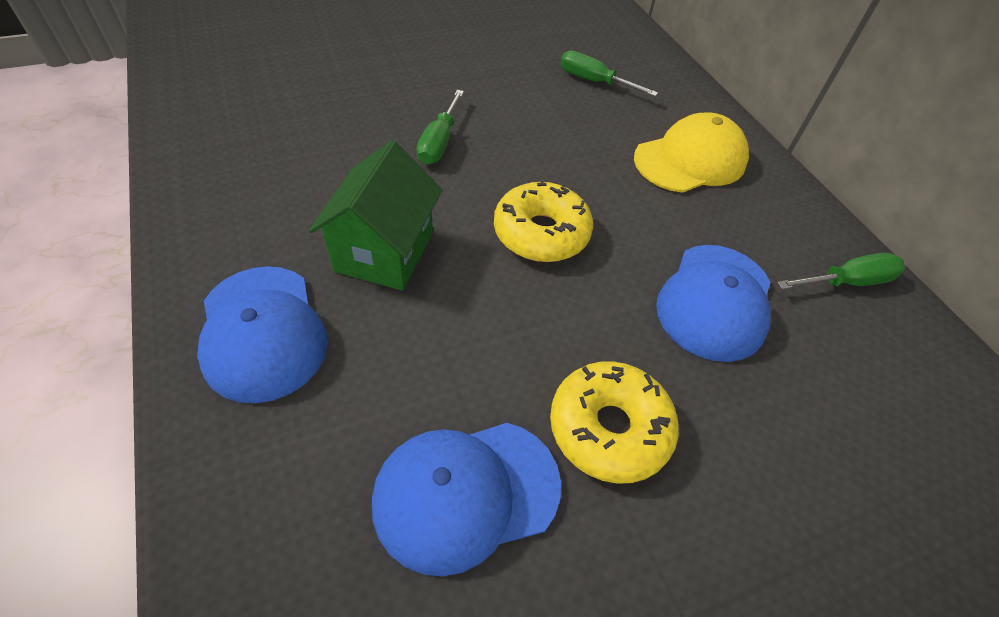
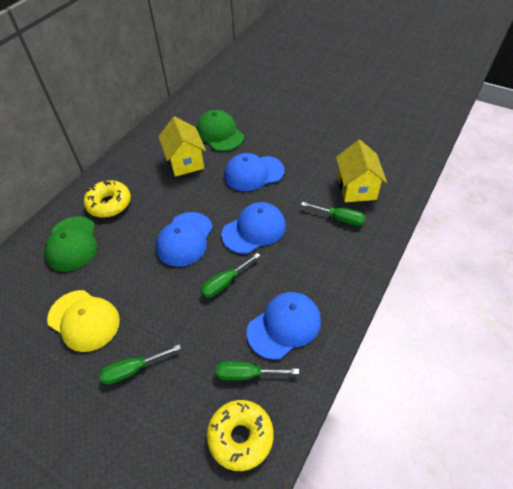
blue cap: 3 -> 4
green cap: 0 -> 2
green house: 1 -> 0
green screwdriver: 3 -> 4
yellow house: 0 -> 2

